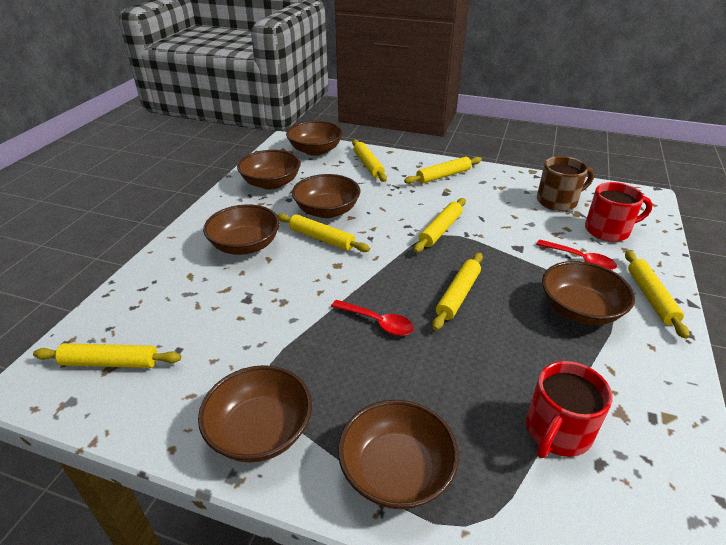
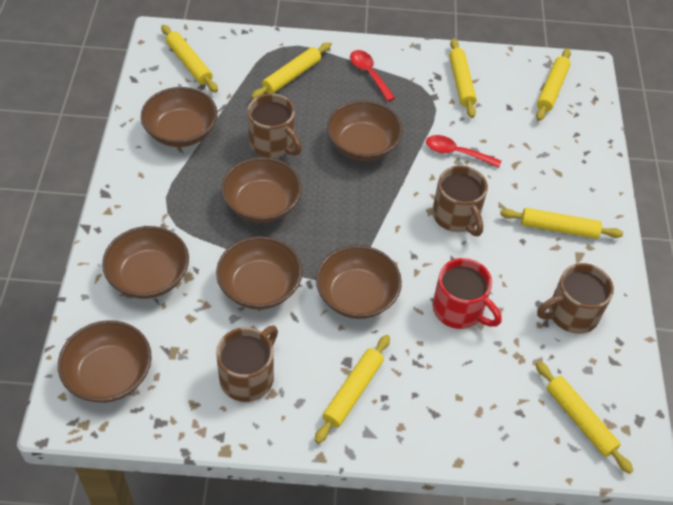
brown mug: 1 -> 4
red mug: 2 -> 1

